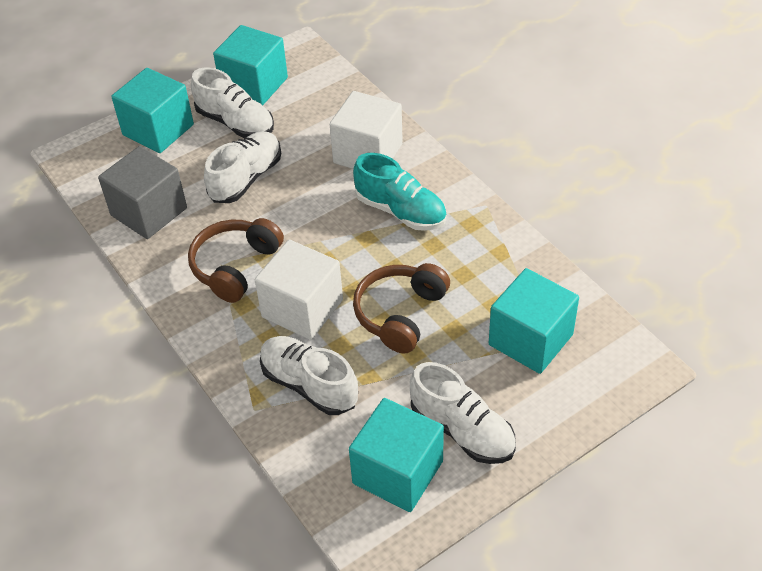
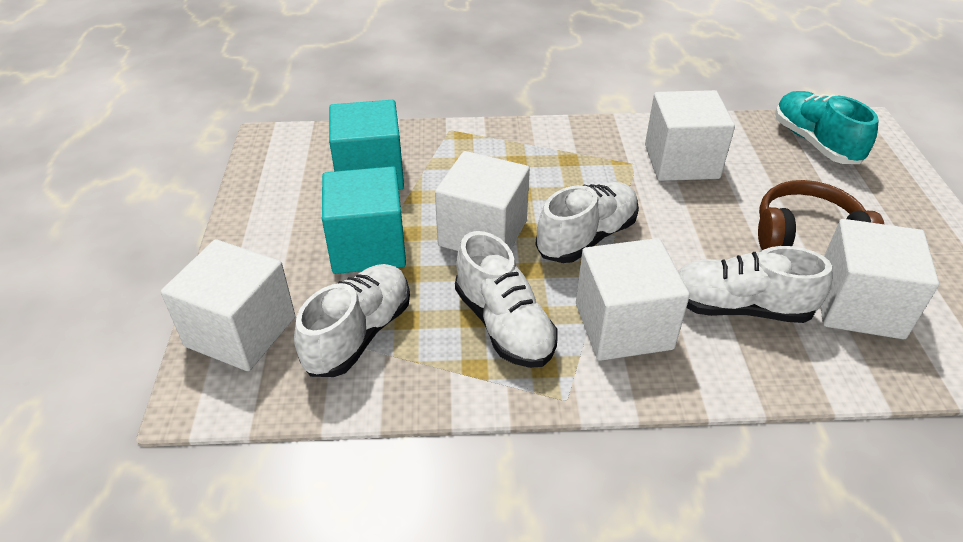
brown headphones: 2 -> 1
grey cube: 1 -> 0
turquoise cube: 4 -> 2
white cube: 2 -> 5

